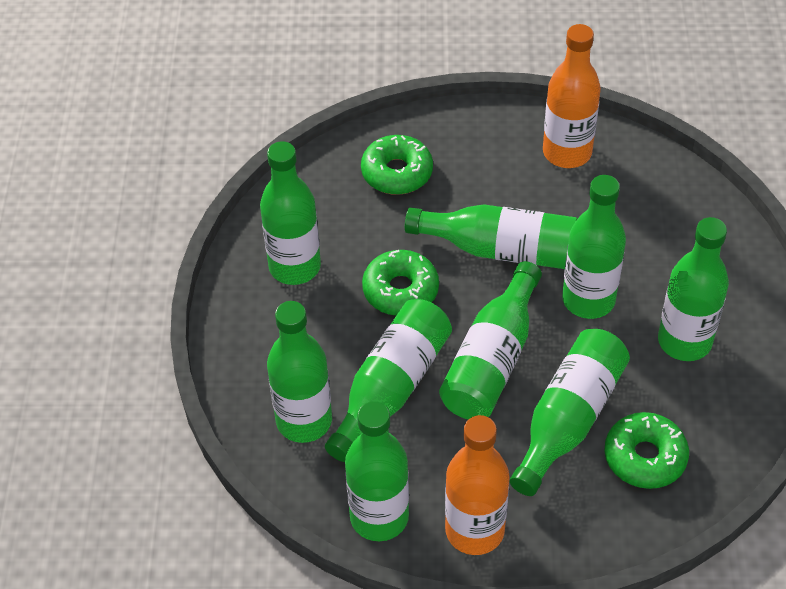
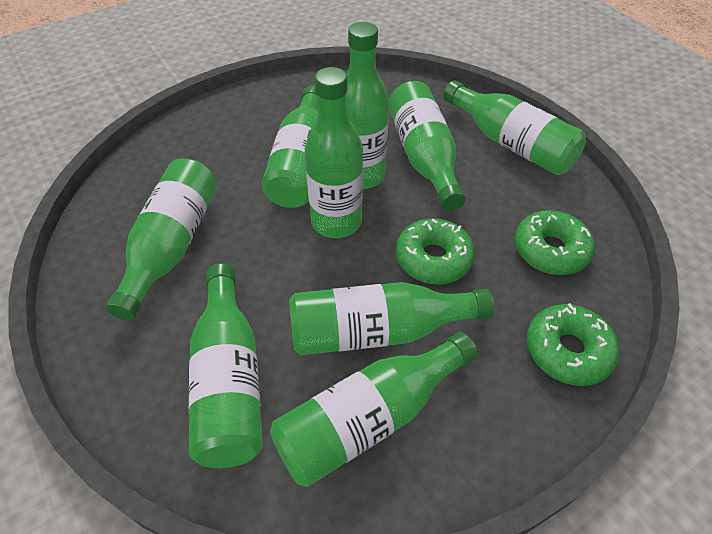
orange bottle: 2 -> 0

